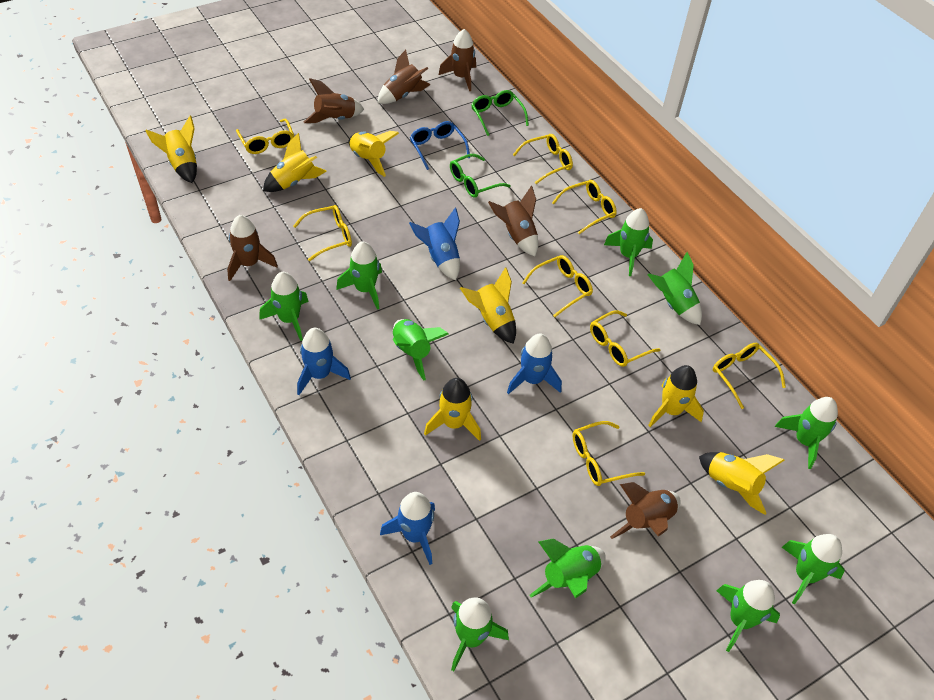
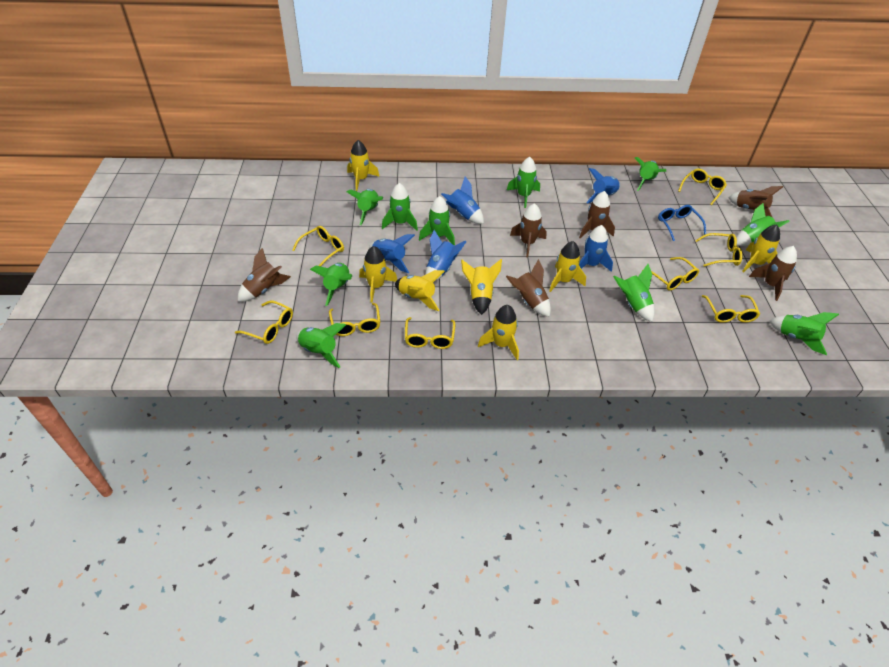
blue rocket: 4 -> 5
green glasses: 2 -> 0

